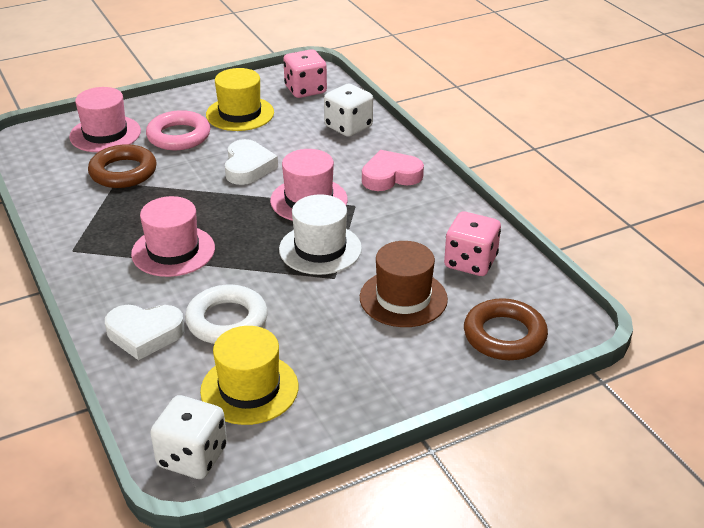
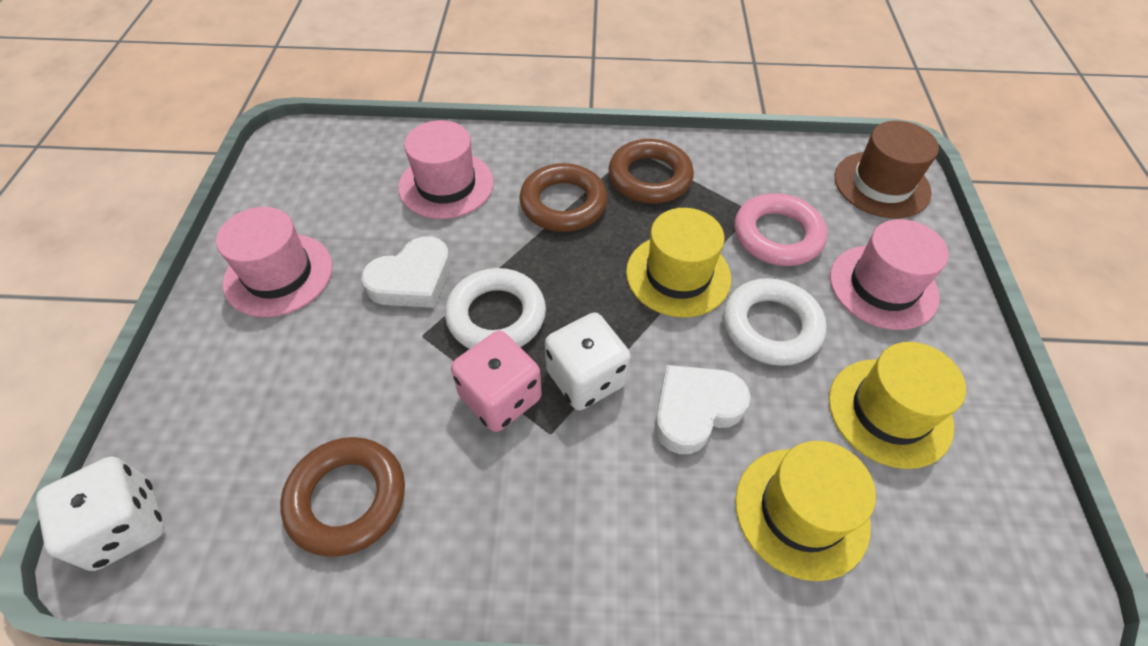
brown ring: 2 -> 3
pink dice: 2 -> 1
pink heart: 1 -> 0
white hat: 1 -> 0
white ring: 1 -> 2
yellow hat: 2 -> 3

